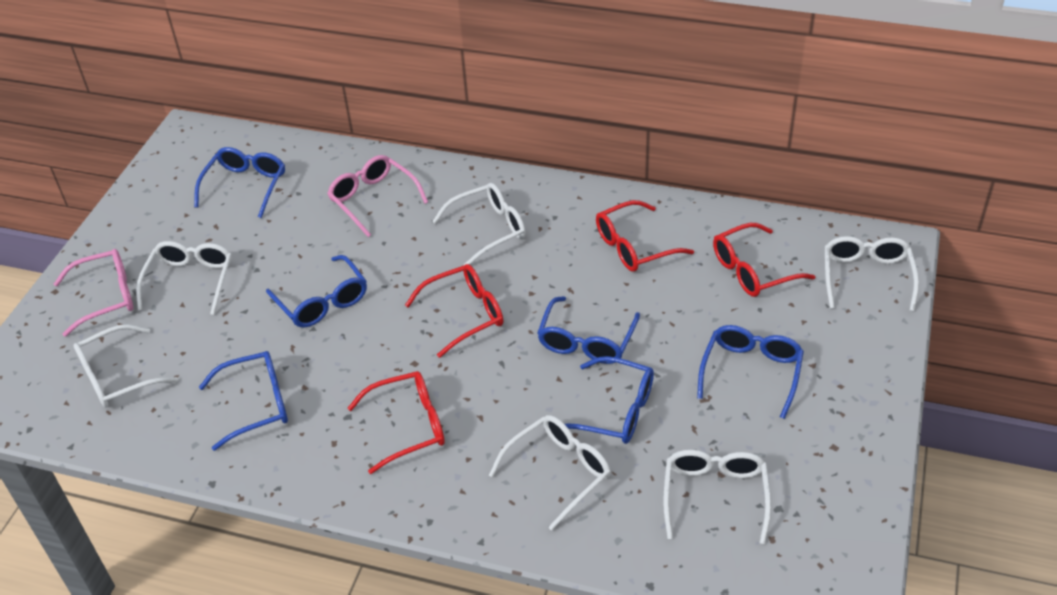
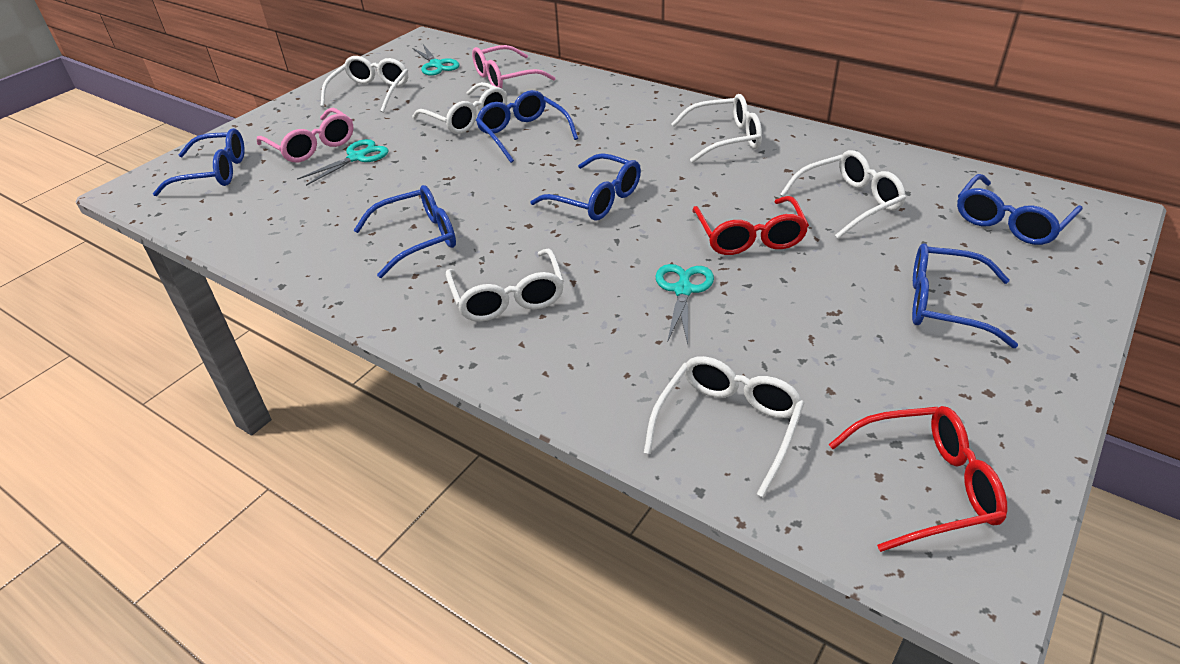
red glasses: 4 -> 2
turquoise scissors: 0 -> 3

